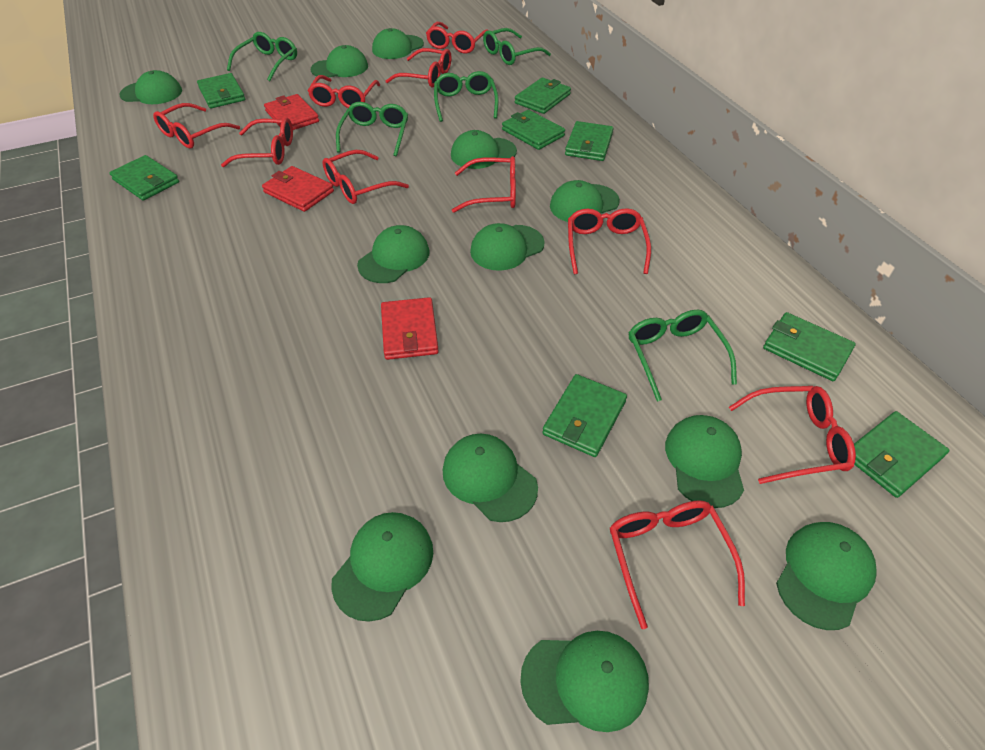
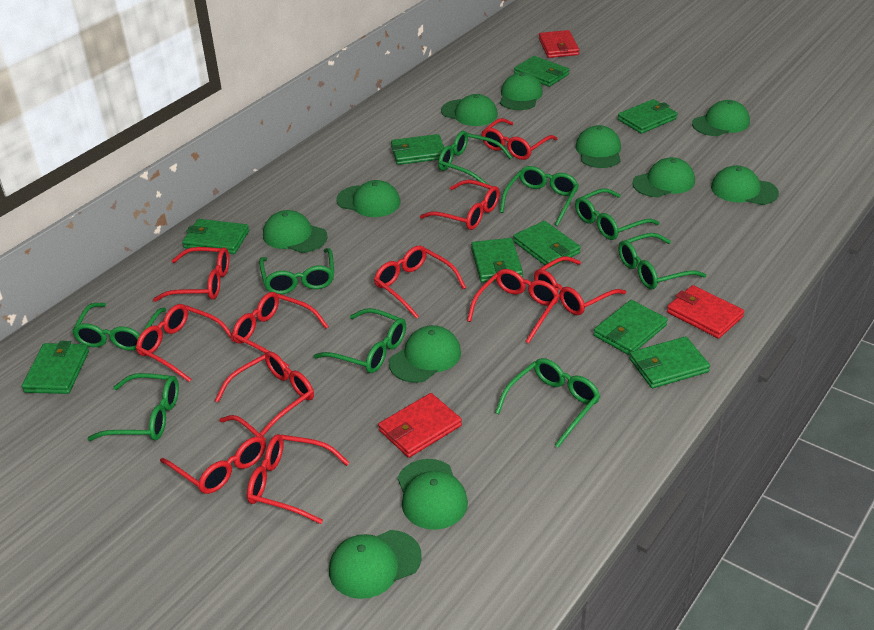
green cap: 12 -> 11
green glasses: 5 -> 9
green wallet: 8 -> 9
red glasses: 10 -> 11

